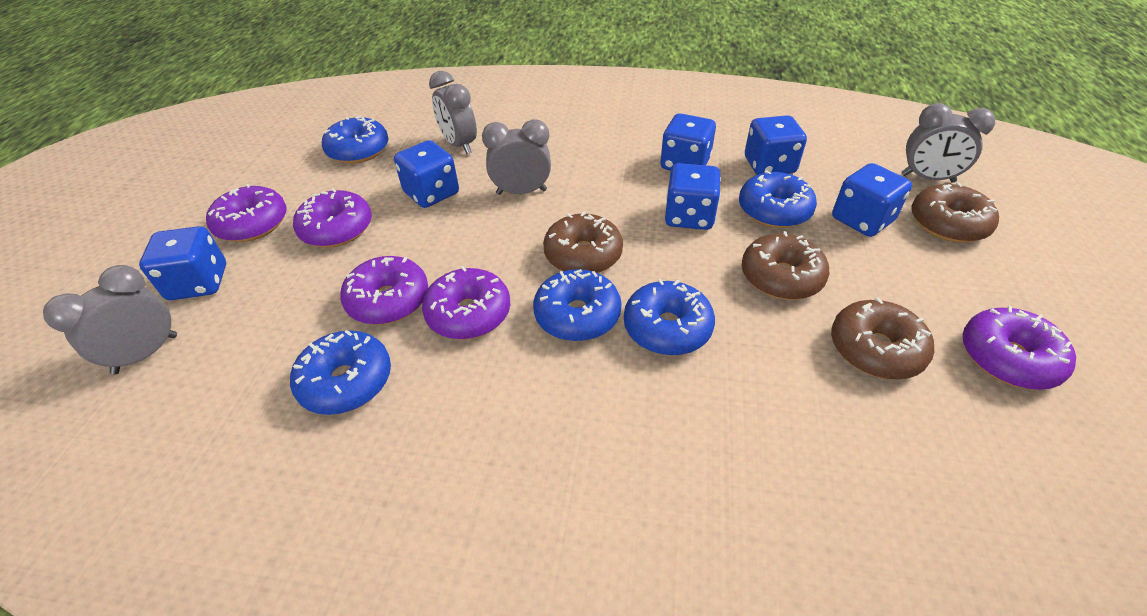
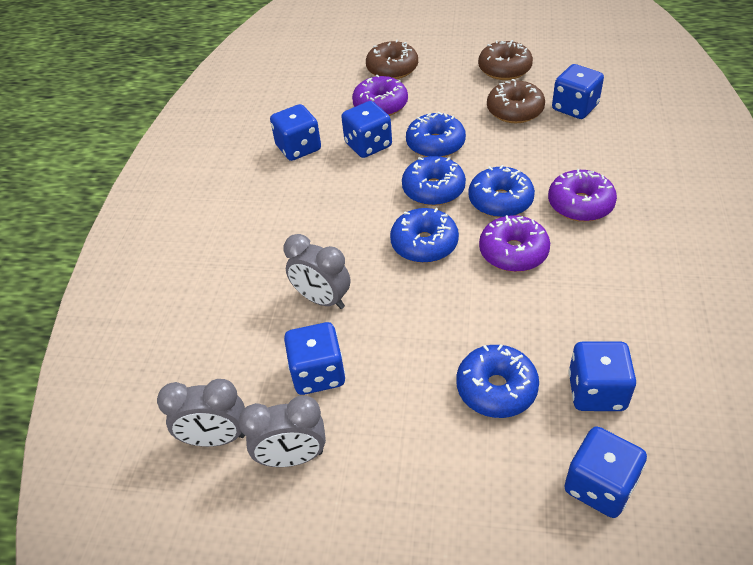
brown donut: 4 -> 3
grey clock: 4 -> 3
purple donut: 5 -> 3

